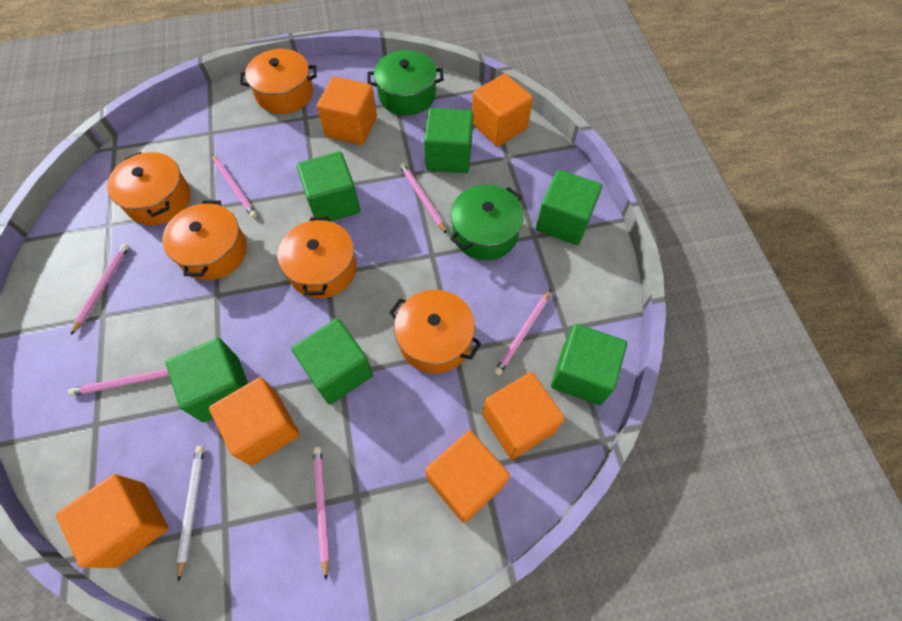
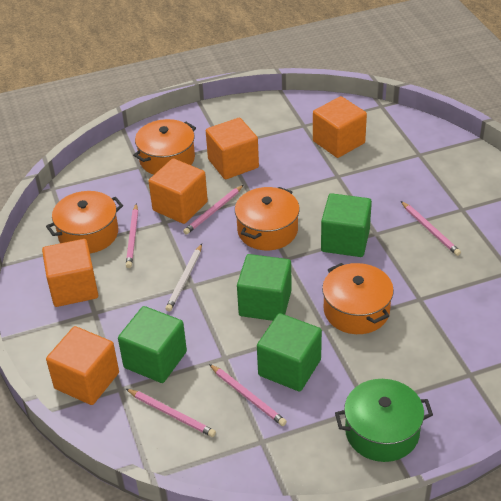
green cube: 6 -> 4
green pot: 2 -> 1
orange cube: 6 -> 5
orange pot: 5 -> 4
pink pencil: 6 -> 5

